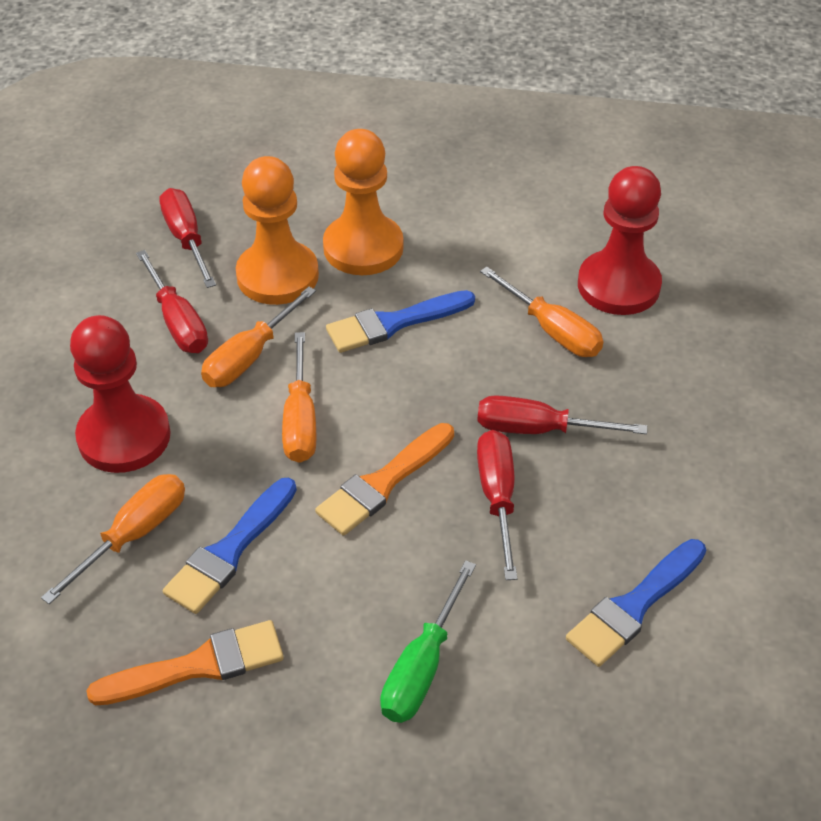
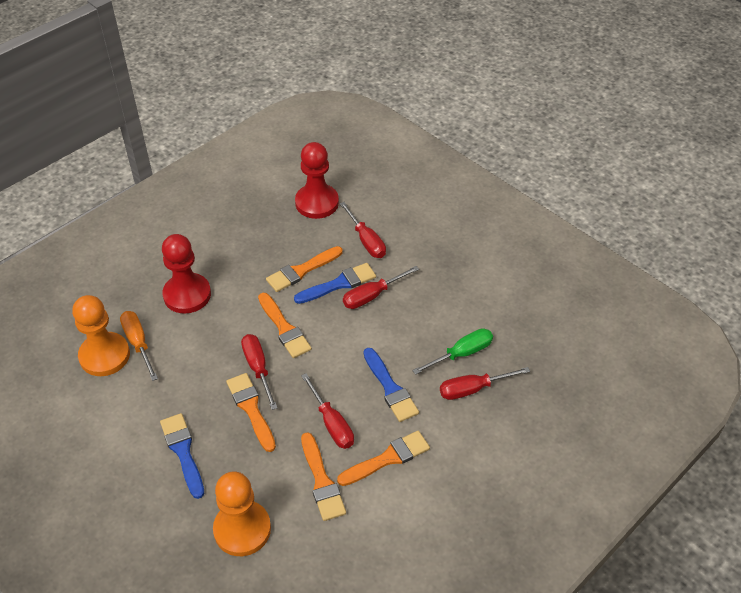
orange brush: 2 -> 5
orange screwdriver: 4 -> 1
red screwdriver: 4 -> 5

